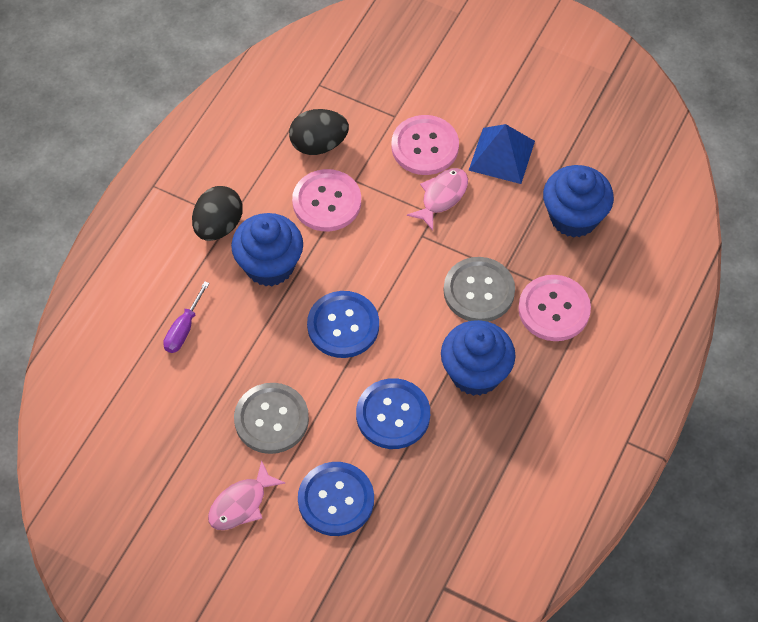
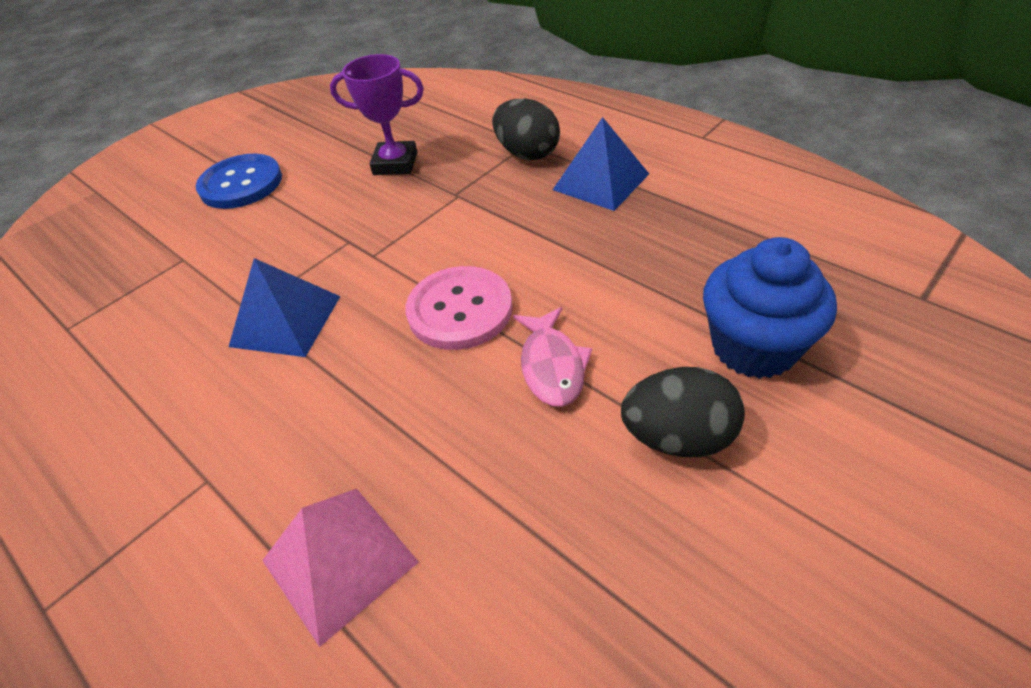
blue button: 3 -> 1
blue cupcake: 3 -> 1
blue pyramid: 1 -> 2
grey button: 2 -> 0
pink button: 3 -> 1
pink fish: 2 -> 1
pink pyramid: 0 -> 1
purple screwdriver: 1 -> 0
purple trophy: 0 -> 1

